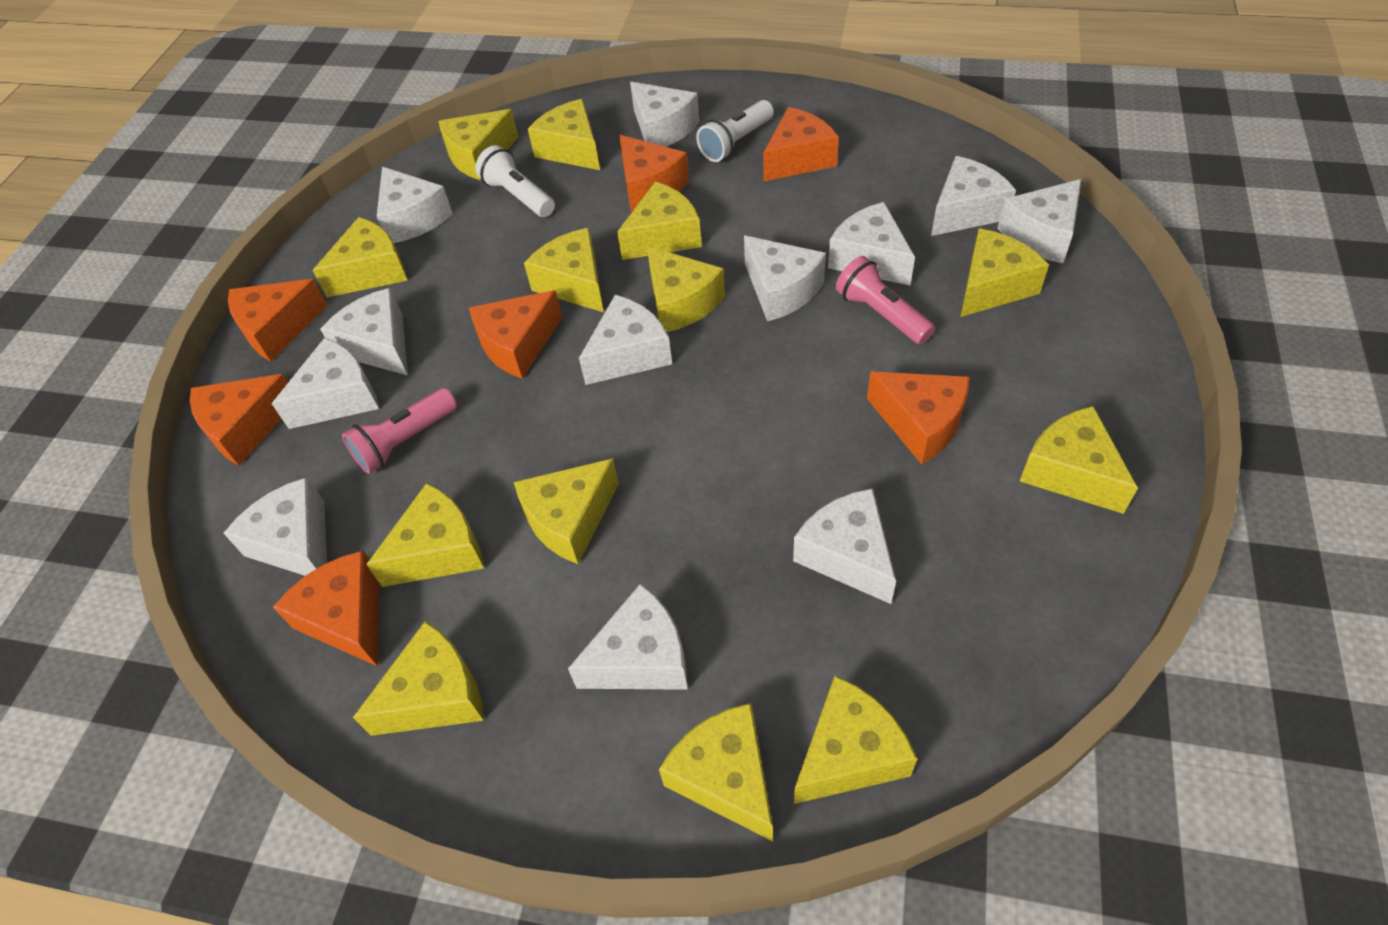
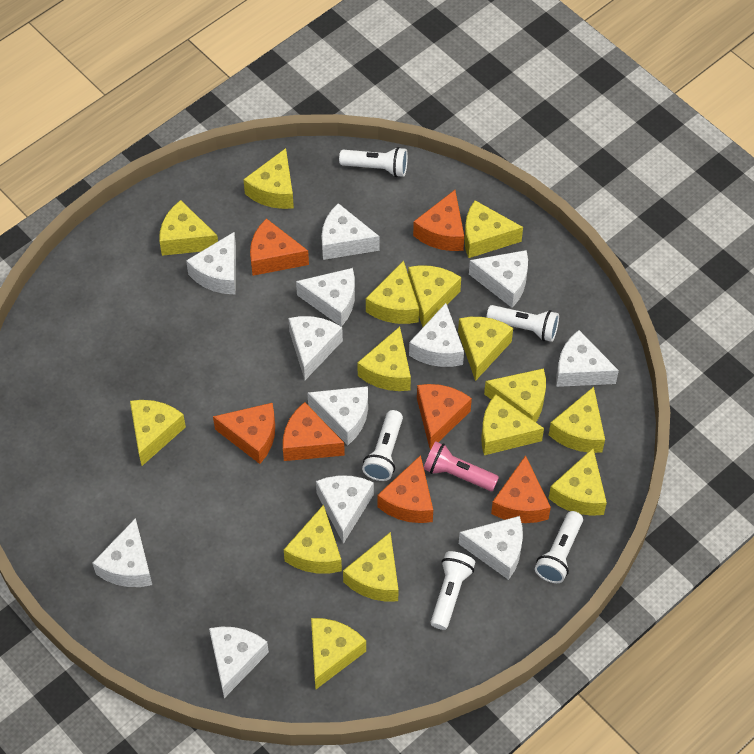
pink flashlight: 2 -> 1
white flashlight: 2 -> 5
yellow cheese: 13 -> 15

